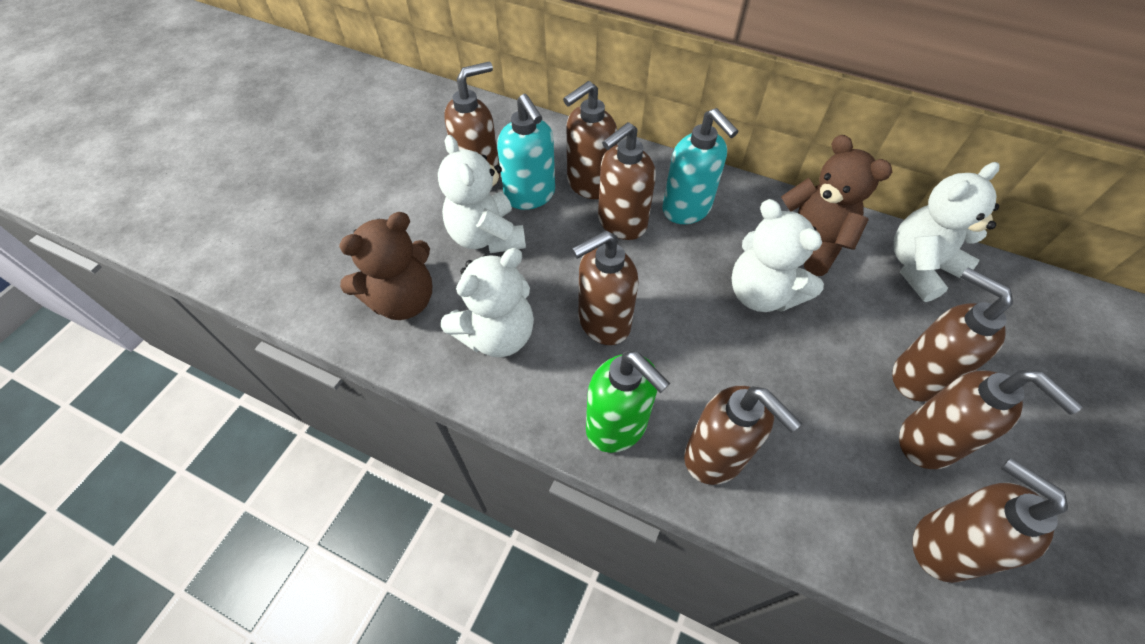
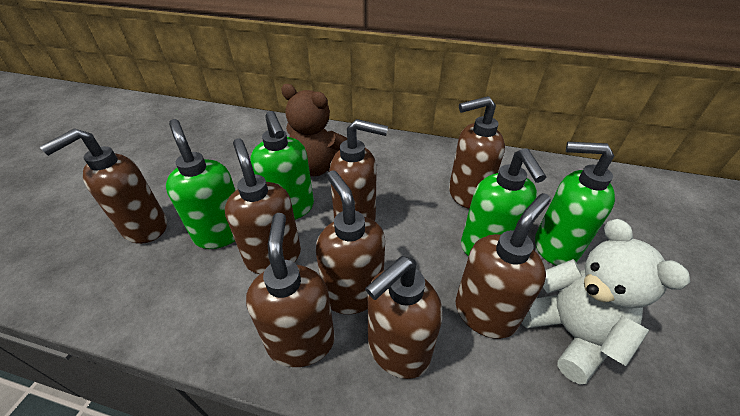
brown teddy bear: 2 -> 1
green soap dispenser: 1 -> 4
turquoise soap dispenser: 2 -> 0
white teddy bear: 4 -> 1

